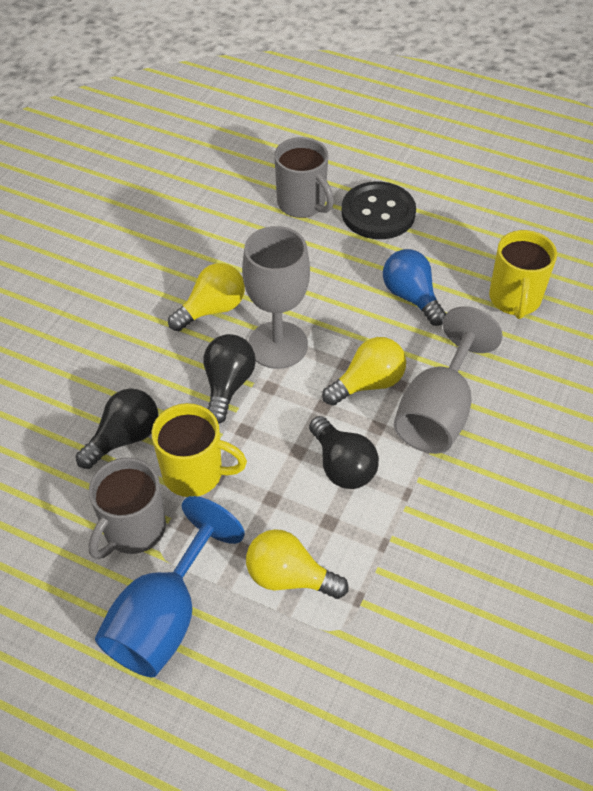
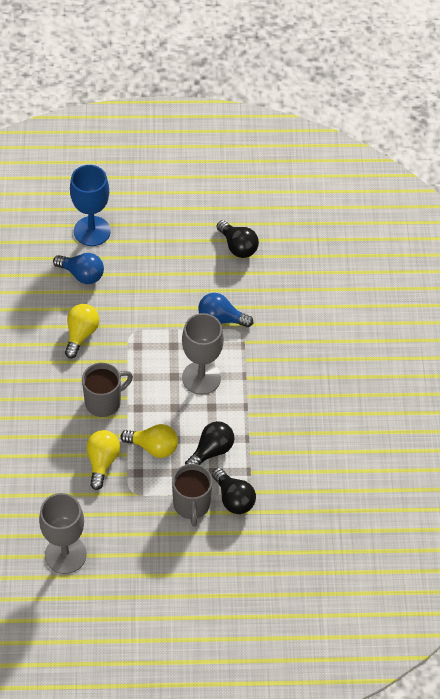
black button: 1 -> 0
blue light bulb: 1 -> 2
yellow mug: 2 -> 0

